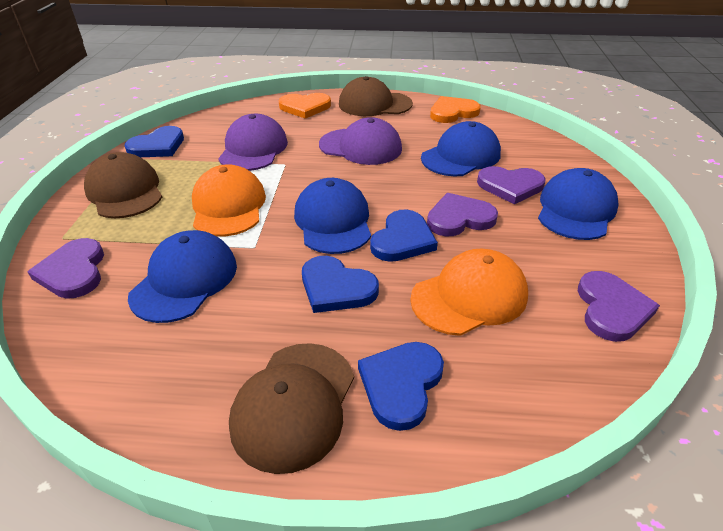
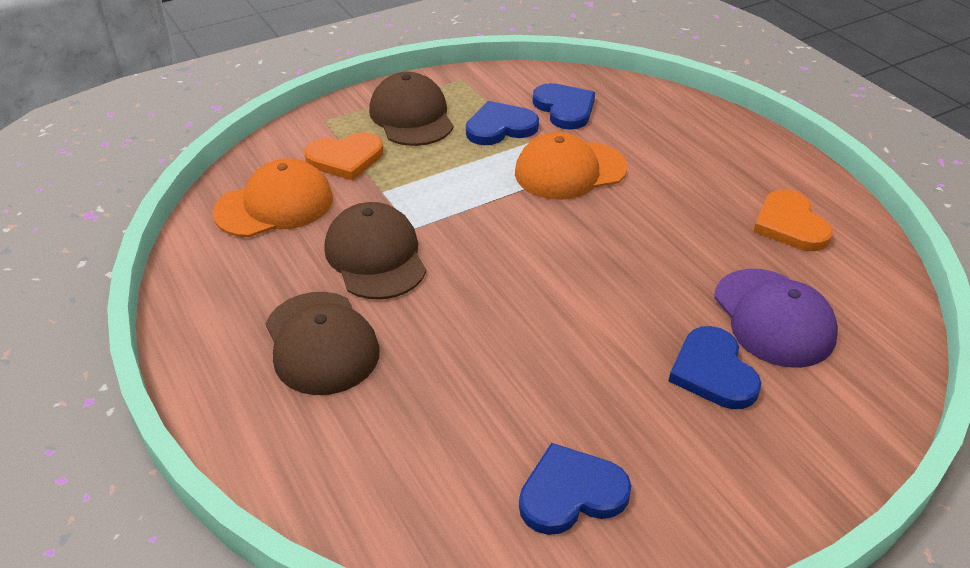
blue cap: 4 -> 0
purple cap: 2 -> 1
purple heart: 4 -> 0

